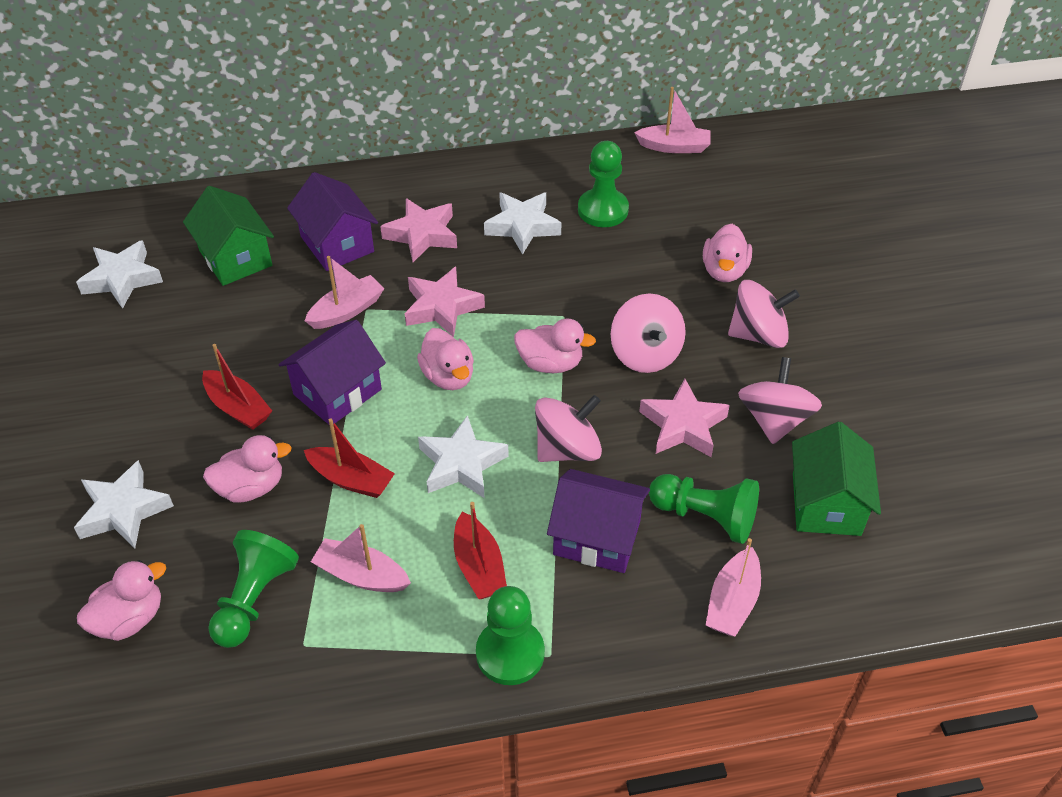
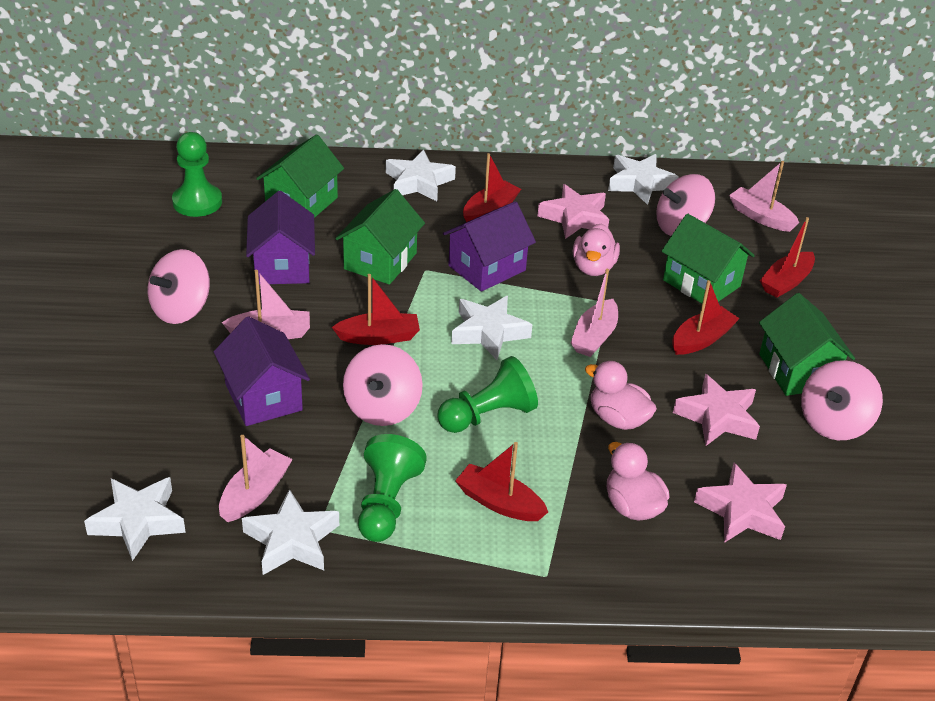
green house: 2 -> 4
green pawn: 4 -> 3
pink duck: 5 -> 3
red boat: 3 -> 5
white star: 4 -> 5

